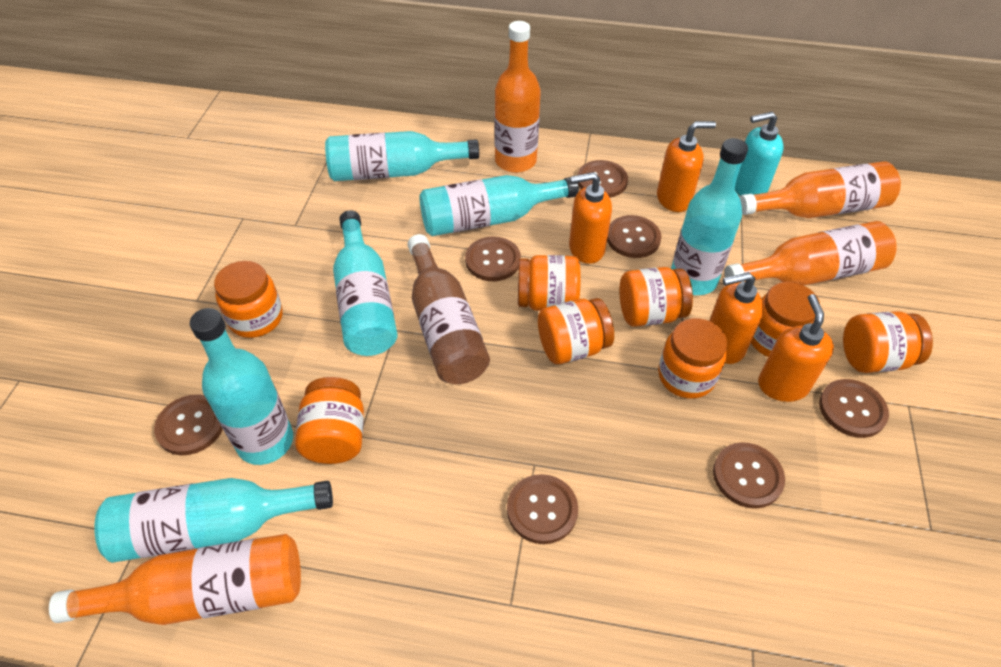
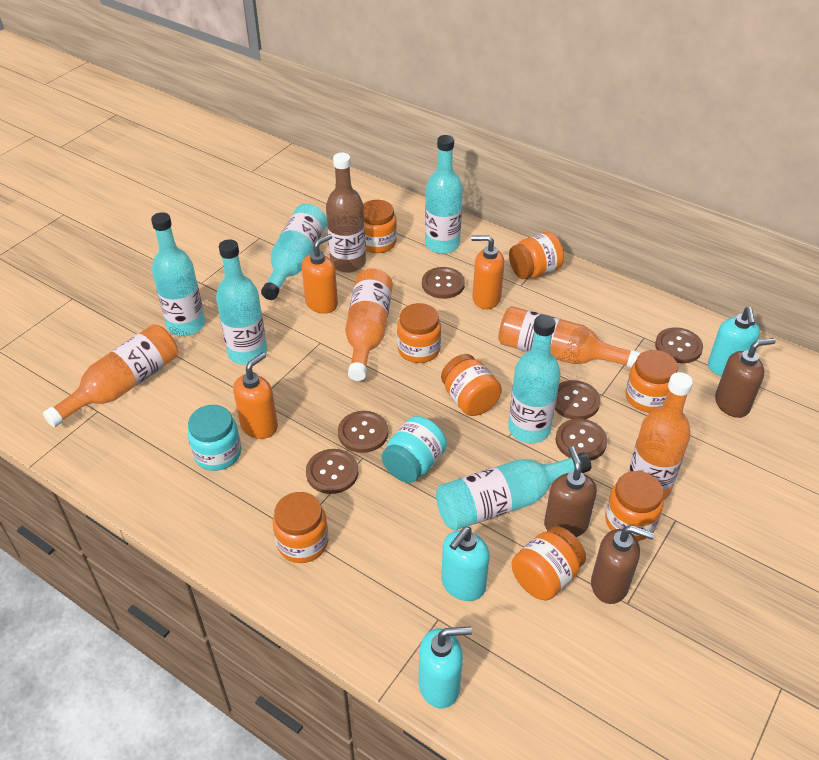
brown button: 7 -> 6
brown soap dispenser: 0 -> 3
orange soap dispenser: 4 -> 3
turquoise jar: 0 -> 2
turquoise soap dispenser: 1 -> 3

